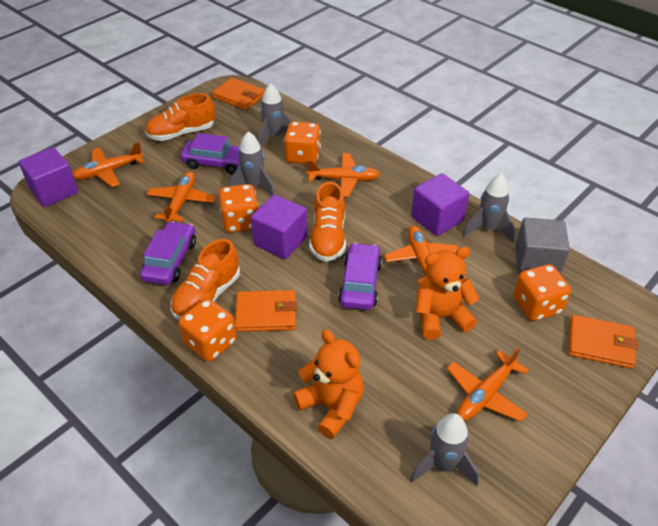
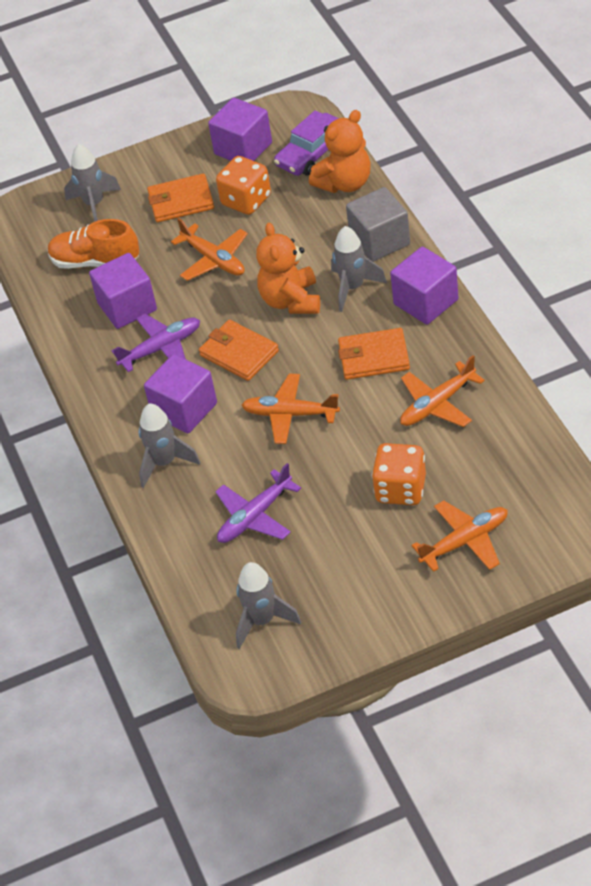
orange dice: 4 -> 2
orange plane: 5 -> 4
orange shoe: 3 -> 1
purple car: 3 -> 1
purple cube: 3 -> 4
purple plane: 0 -> 2

